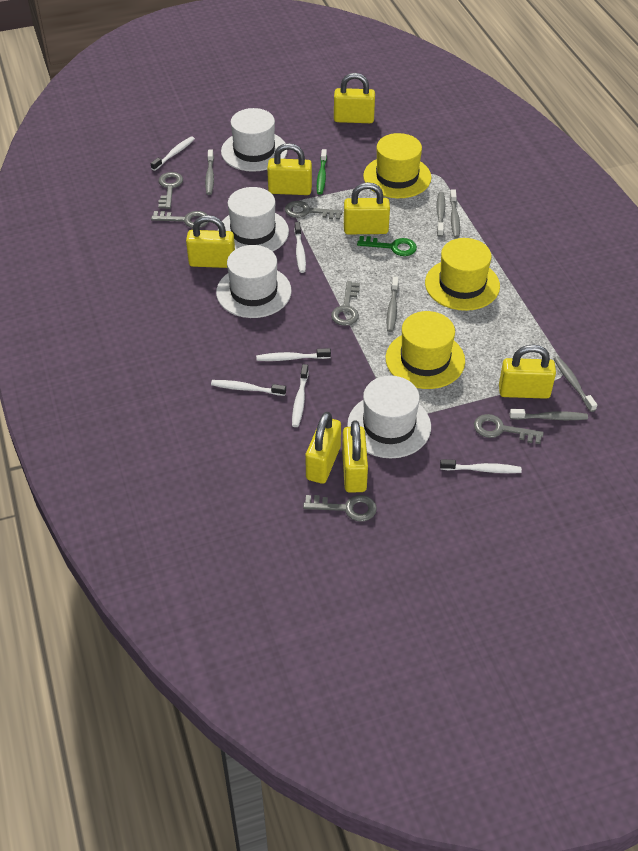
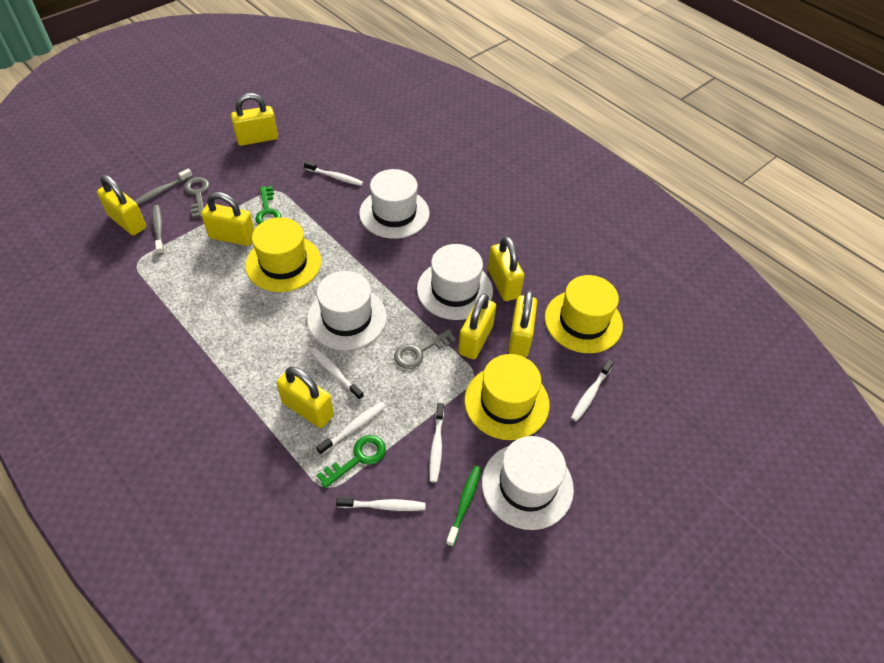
green key: 1 -> 2
grey key: 6 -> 2
grey toothbrush: 6 -> 2

